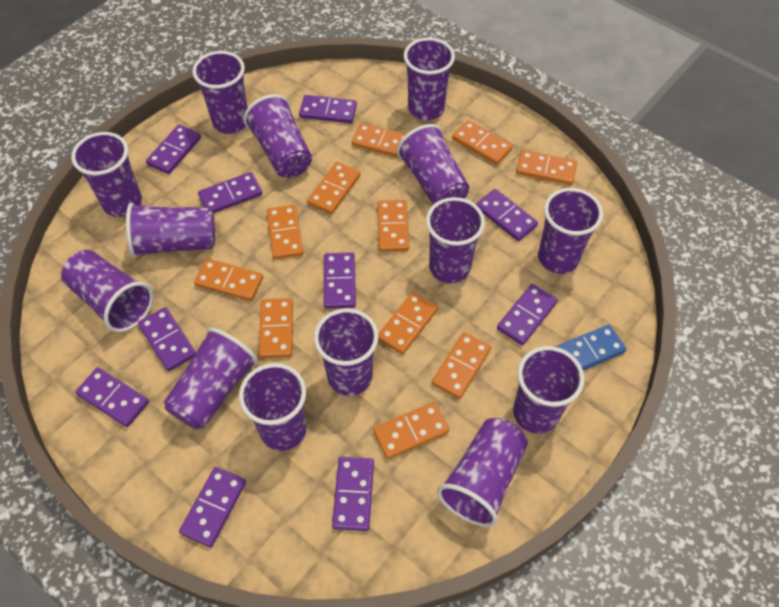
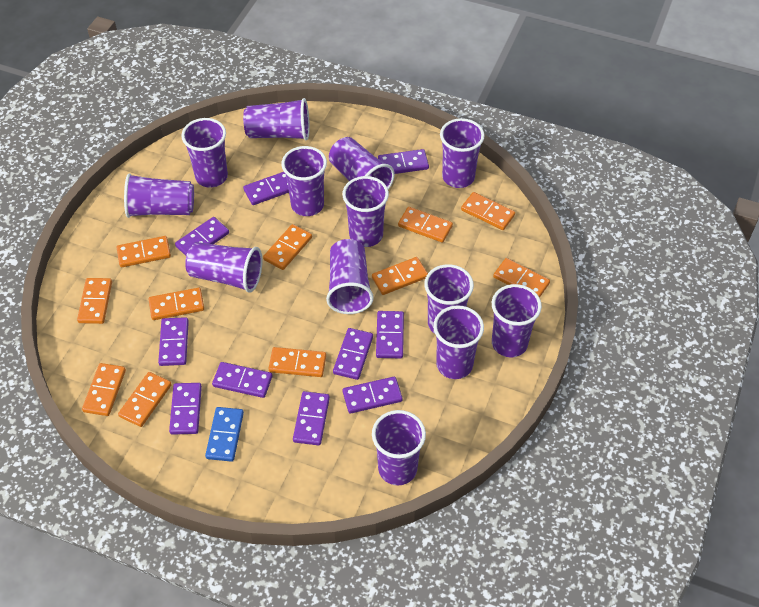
purple cup: 14 -> 13

